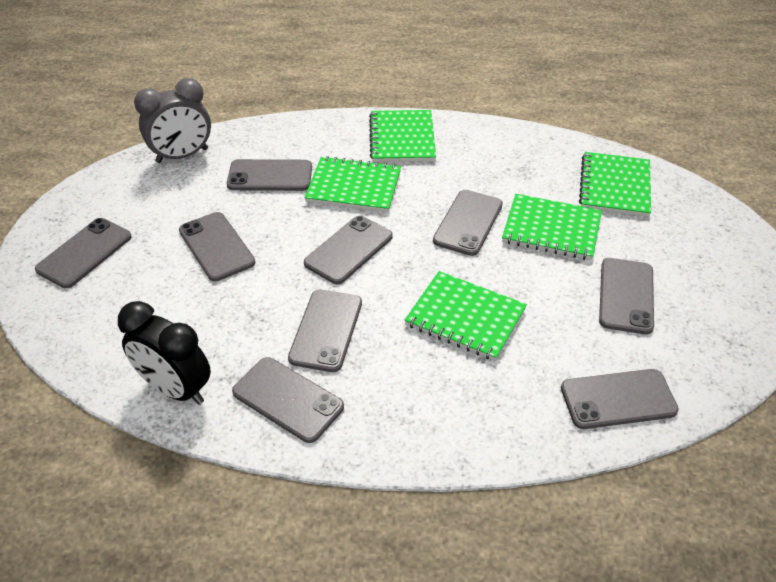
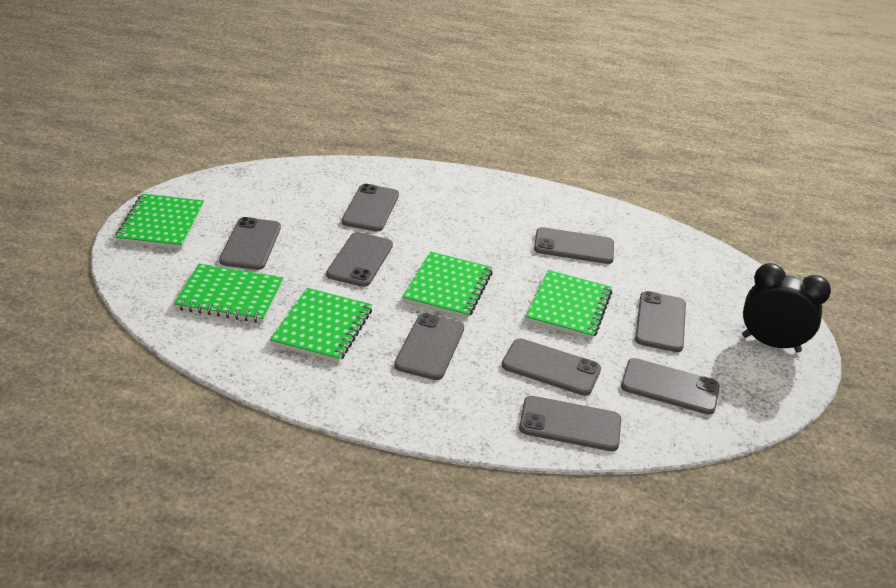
grey clock: 1 -> 0

